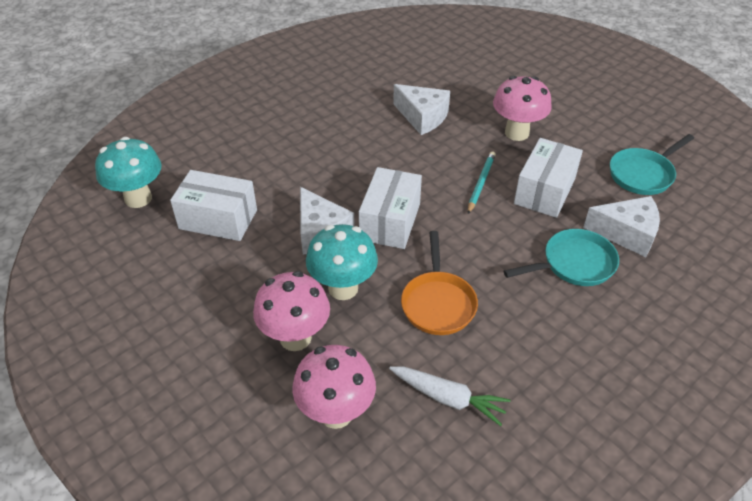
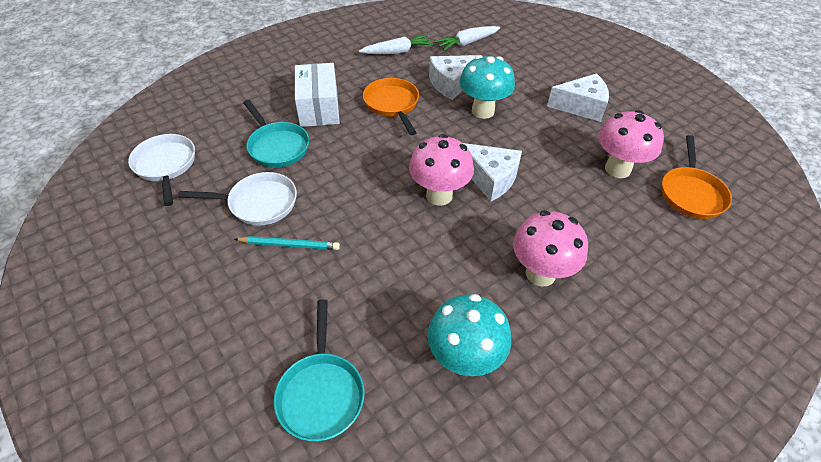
orange pan: 1 -> 2
white box: 3 -> 1
white carrot: 1 -> 2
white pan: 0 -> 2

